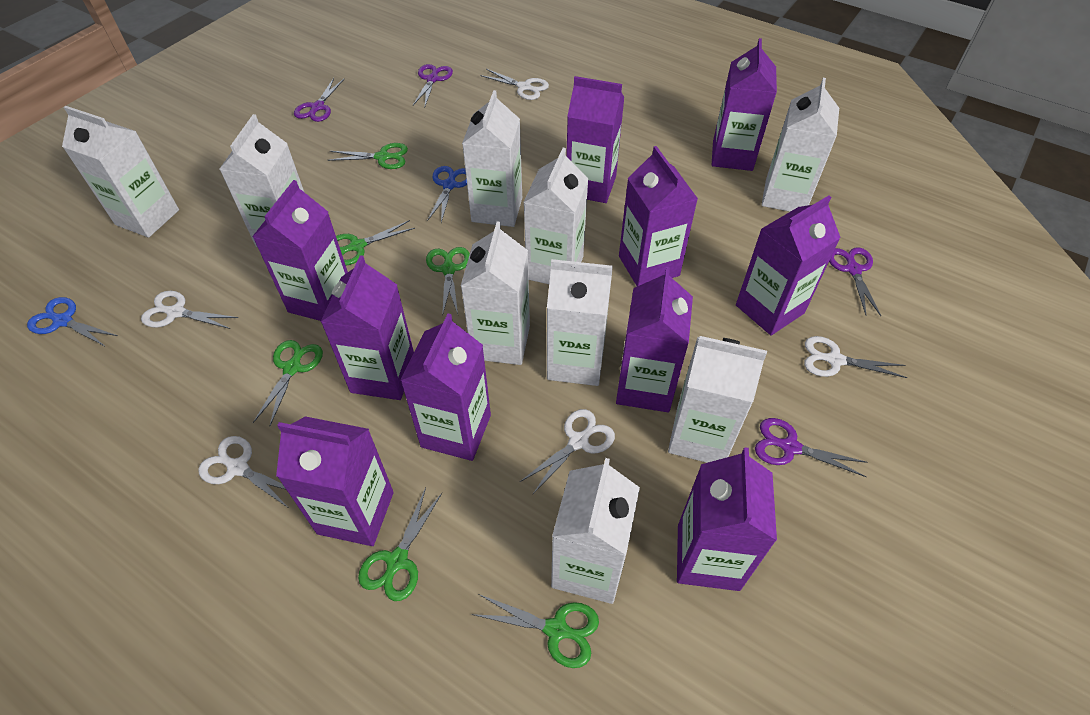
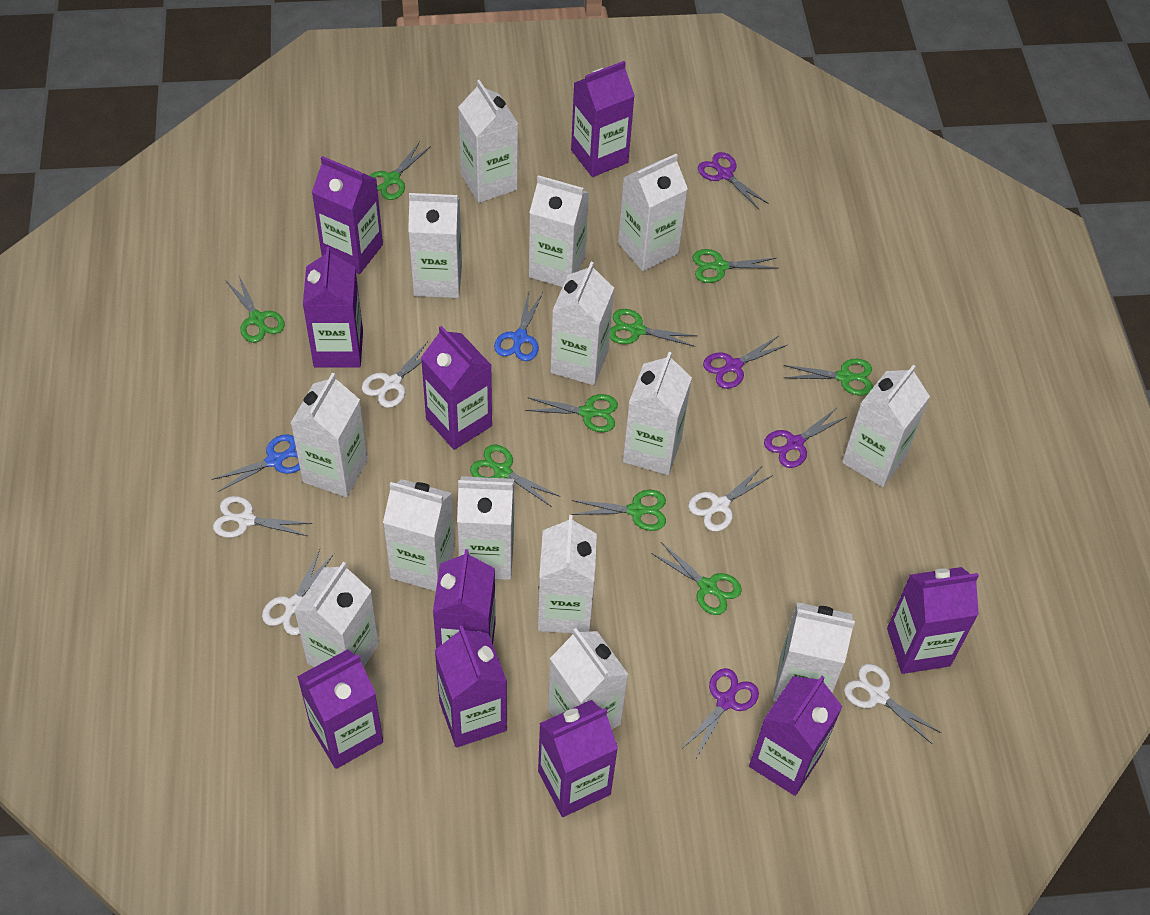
green scissors: 6 -> 9
white carton: 9 -> 14

